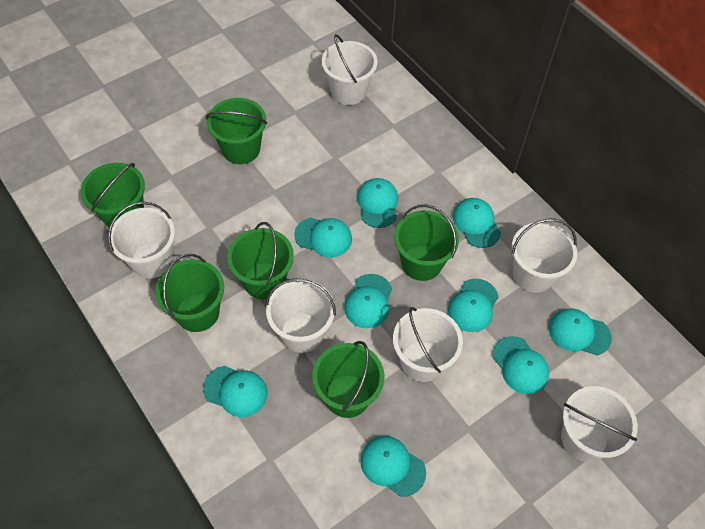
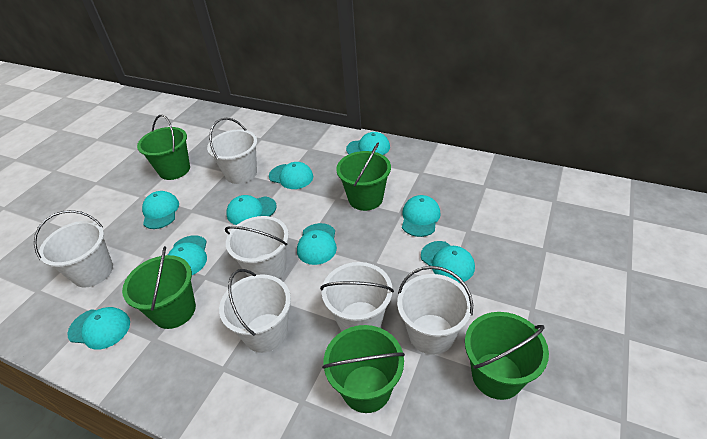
green bucket: 6 -> 5

